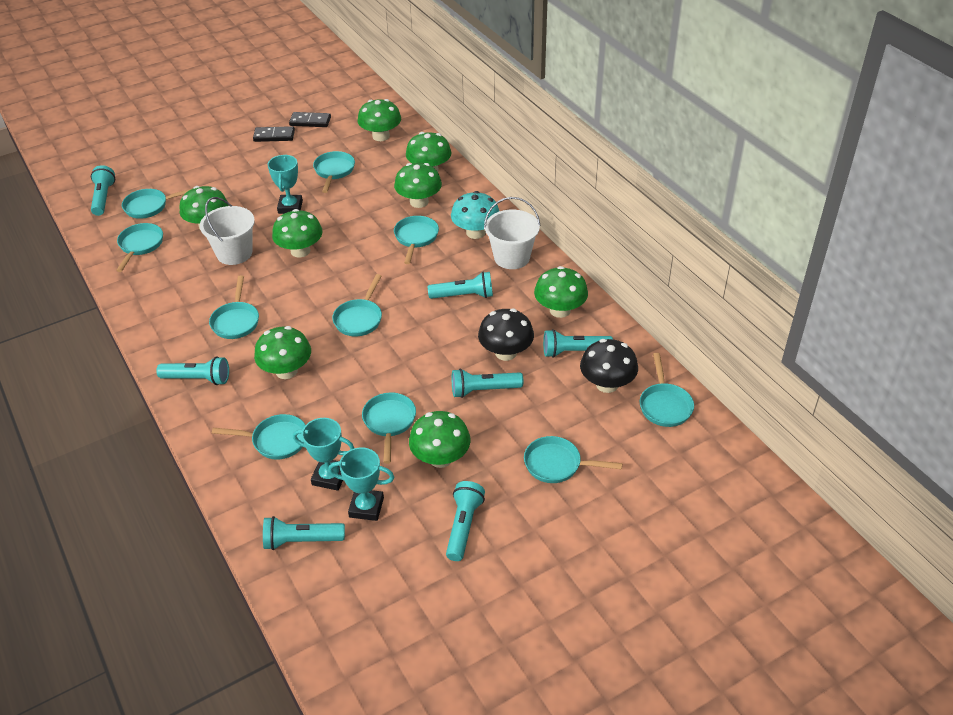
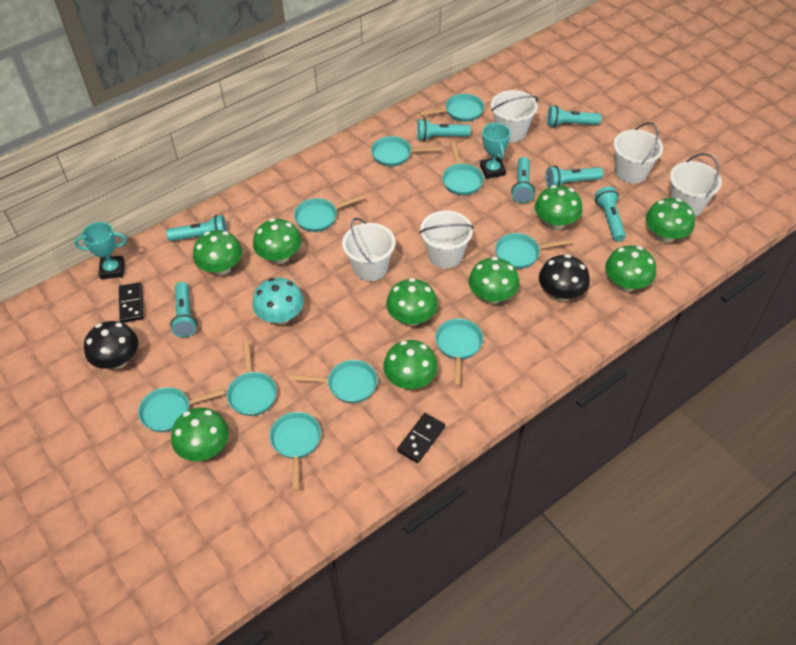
green mushroom: 8 -> 9
turquoise trophy: 3 -> 2
white bucket: 2 -> 5

